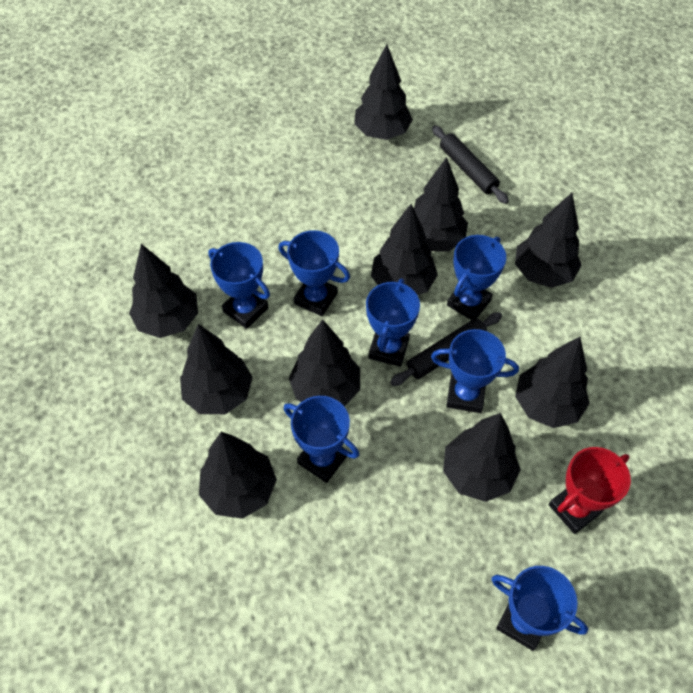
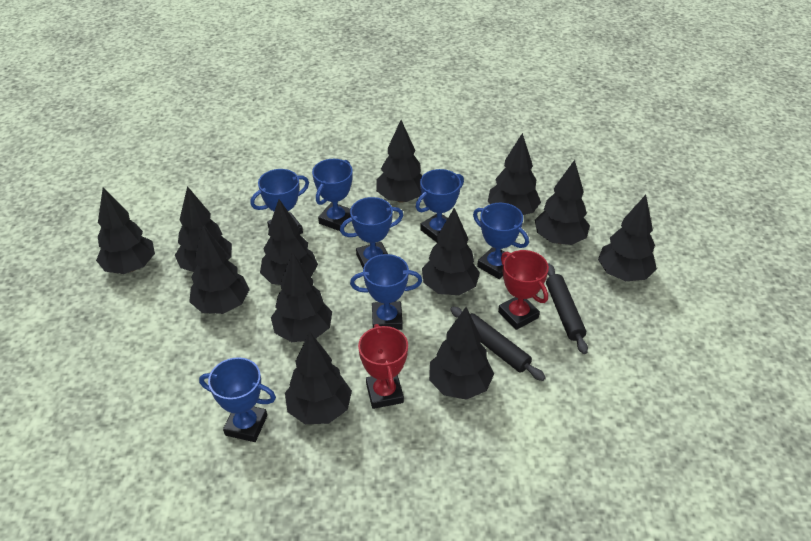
black tree: 10 -> 12
red trophy: 1 -> 2

